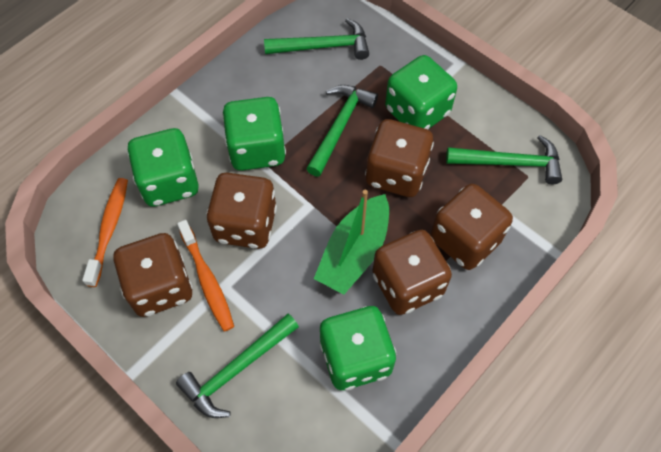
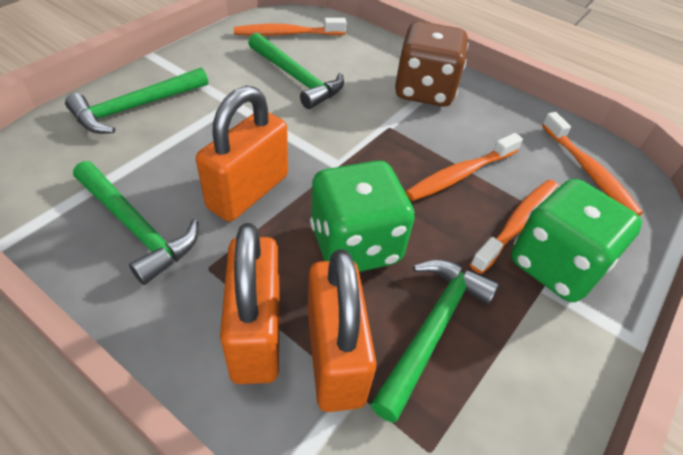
brown dice: 5 -> 1
green boat: 1 -> 0
green dice: 4 -> 2
orange padlock: 0 -> 3
orange toothbrush: 2 -> 4

